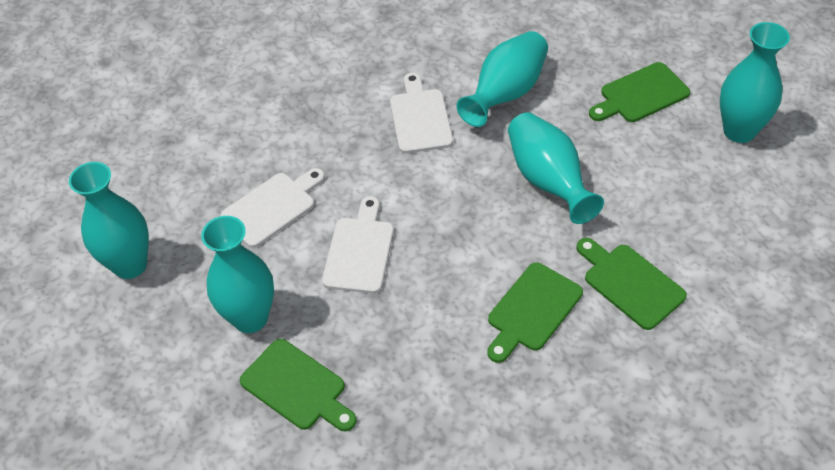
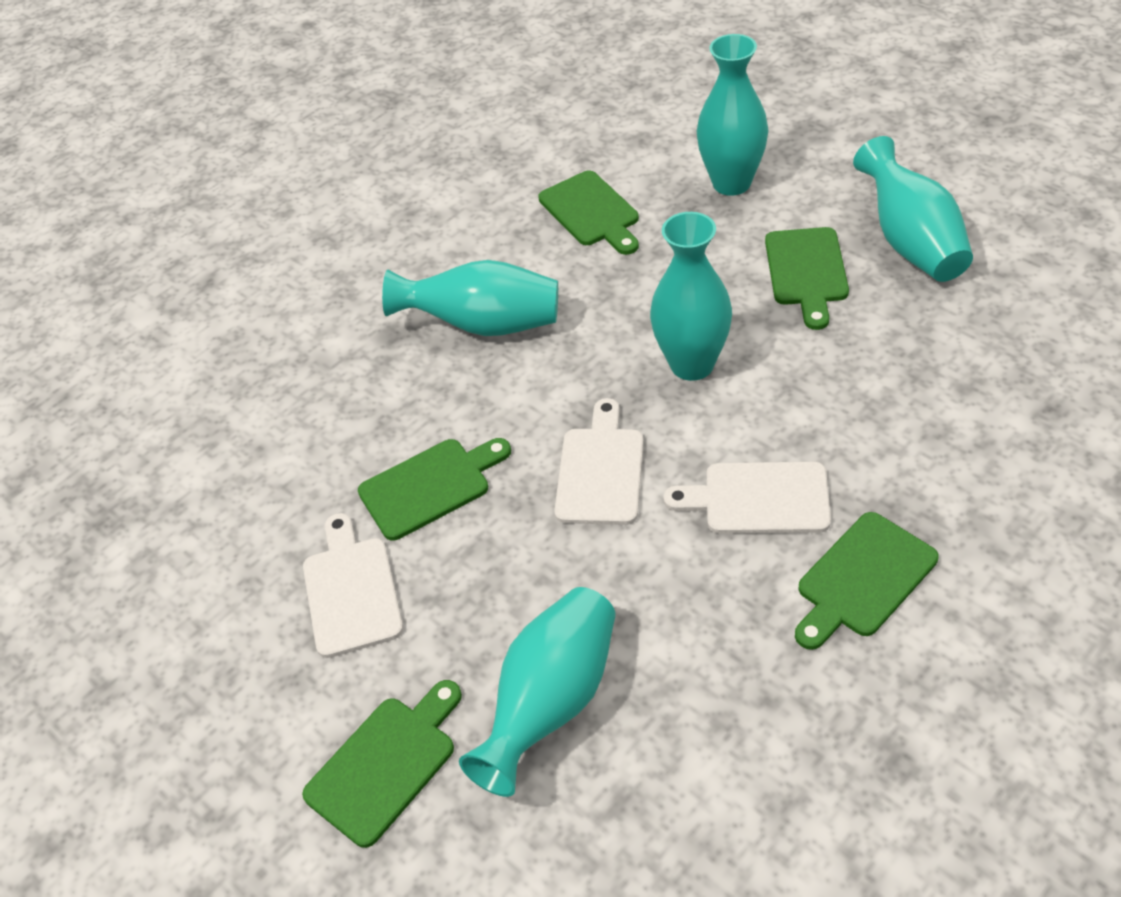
green cutting board: 4 -> 5

